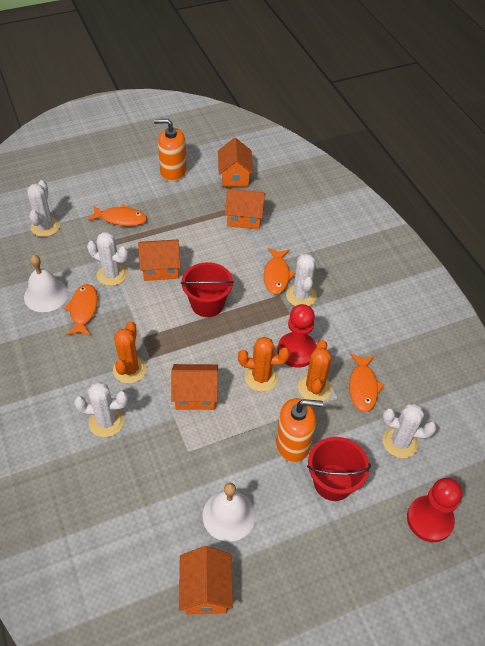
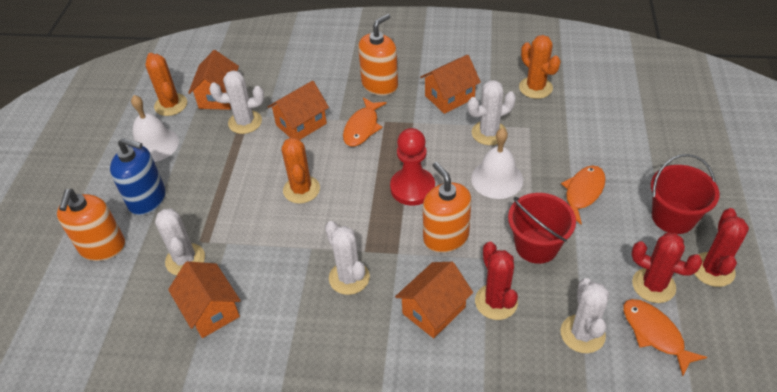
blue soap dispenser: 0 -> 1
orange fish: 4 -> 3
orange soap dispenser: 2 -> 3
red cactus: 0 -> 3
red pawn: 2 -> 1

